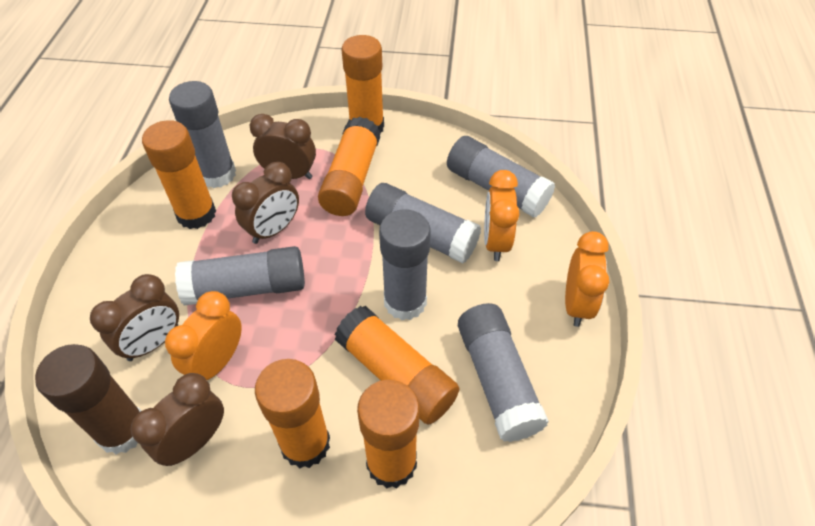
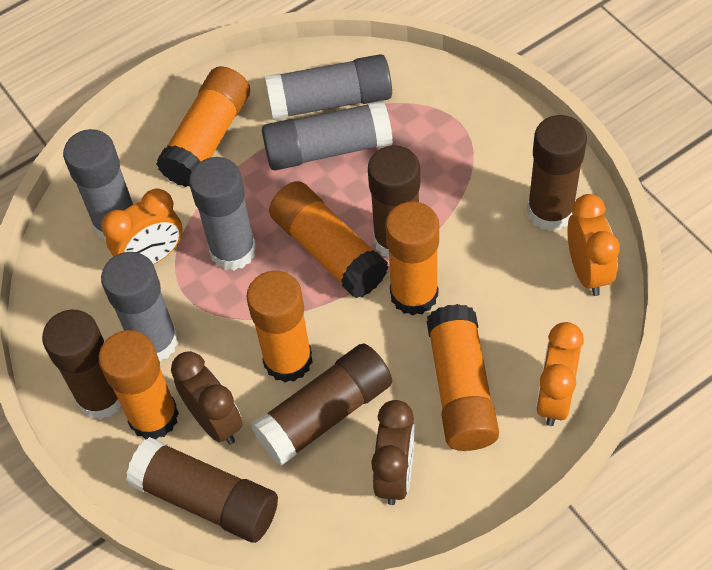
brown clock: 4 -> 2
brown glue stick: 1 -> 5
grey glue stick: 6 -> 5

